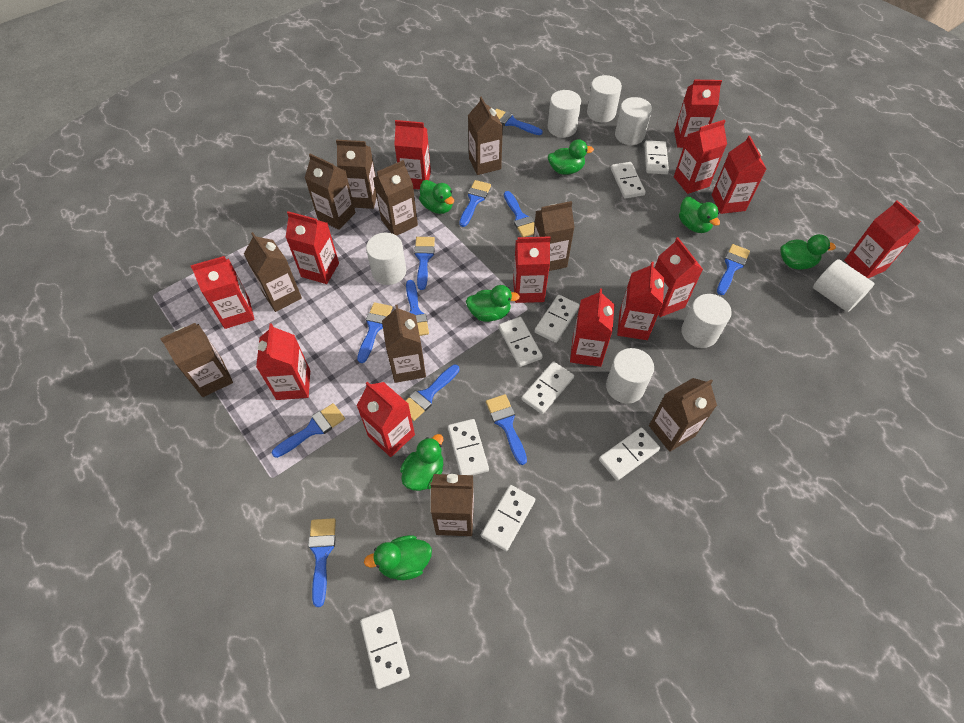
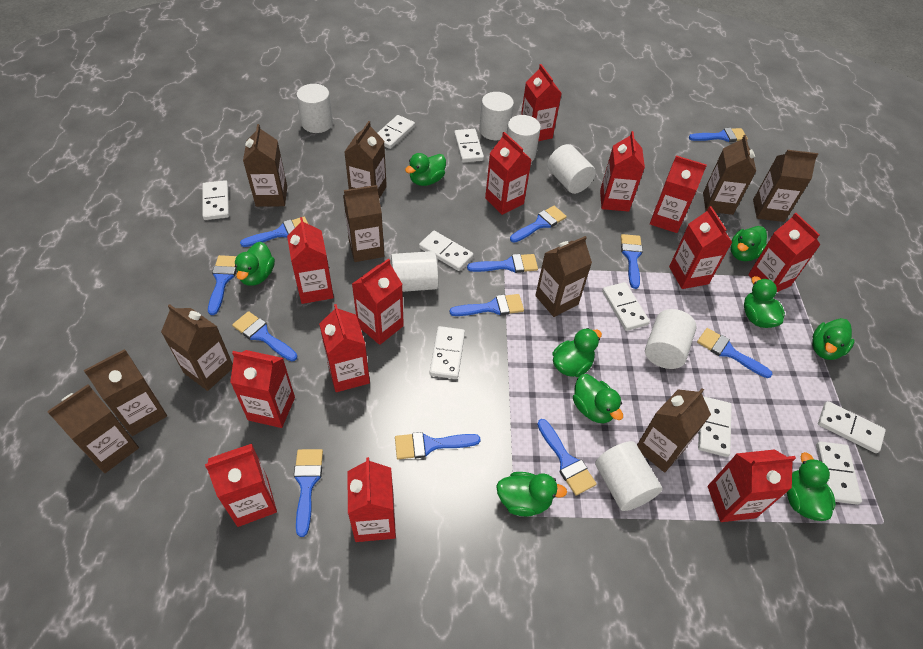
blue brush: 11 -> 12
green duck: 7 -> 9

